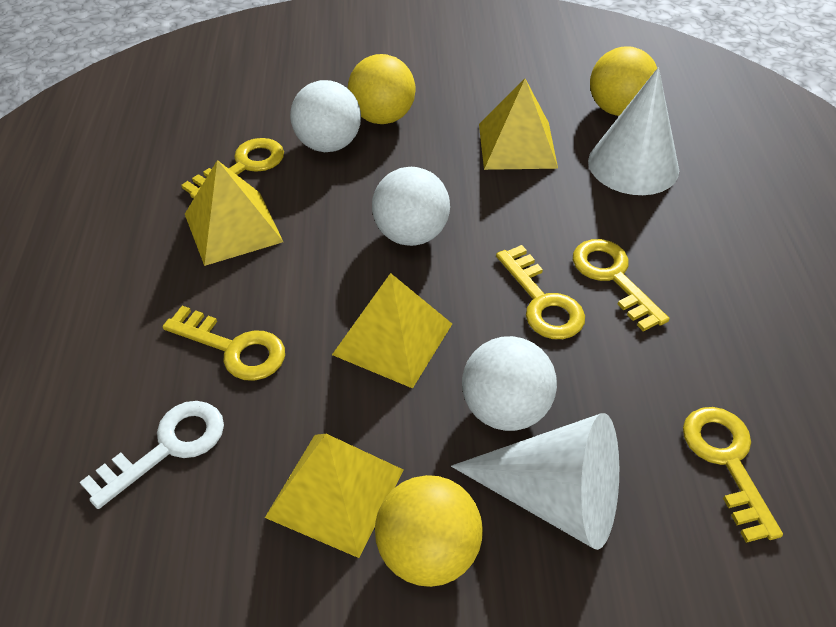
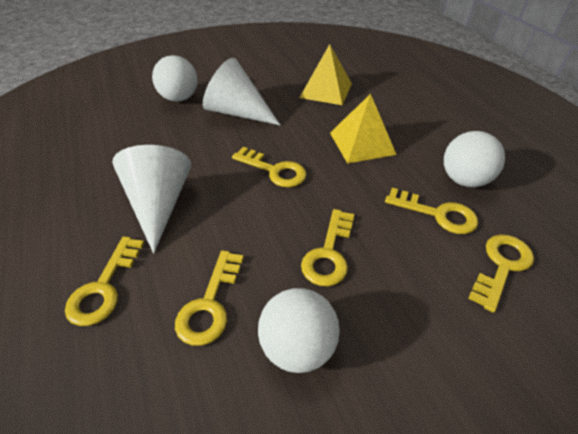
white key: 1 -> 0
yellow ball: 3 -> 0
yellow key: 5 -> 6
yellow pyramid: 4 -> 2

